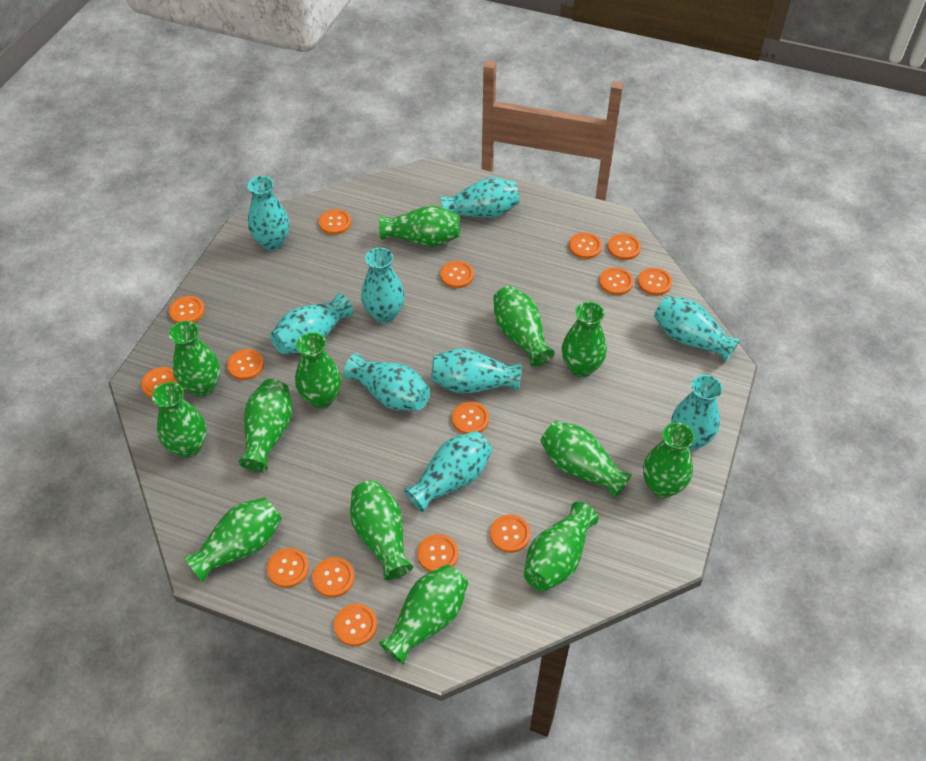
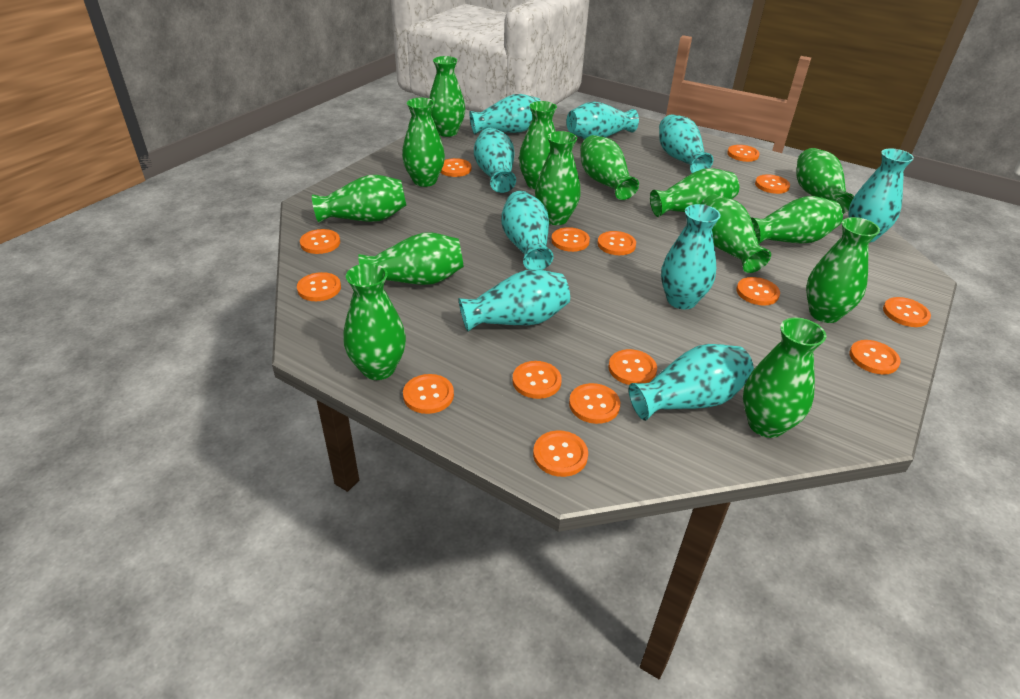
green vase: 13 -> 14

